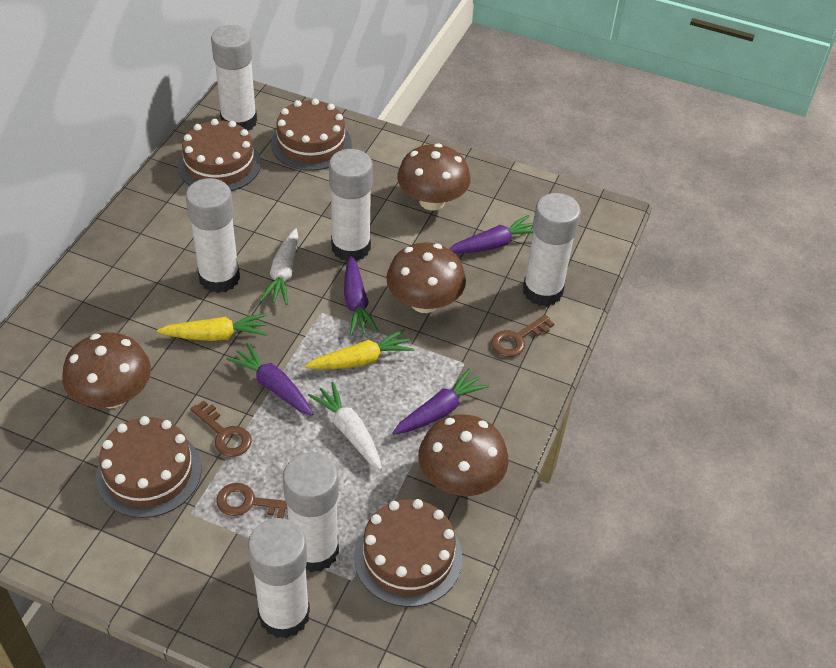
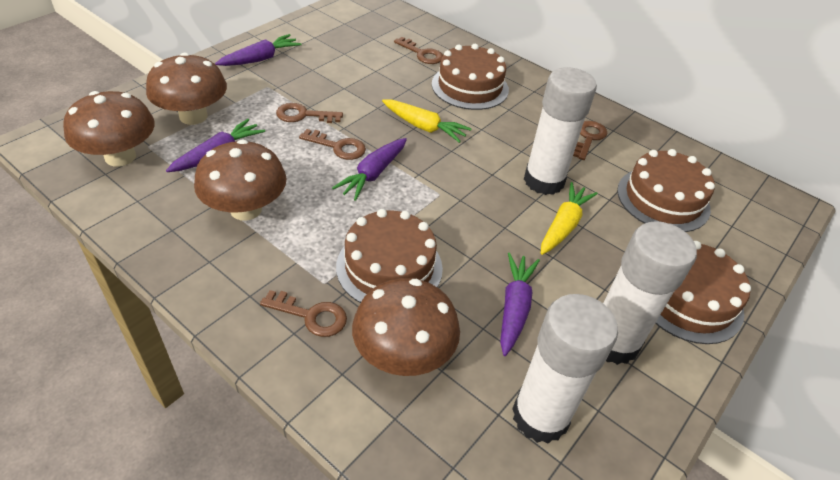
brown key: 3 -> 5
white carrot: 2 -> 0
white glue stick: 6 -> 3

